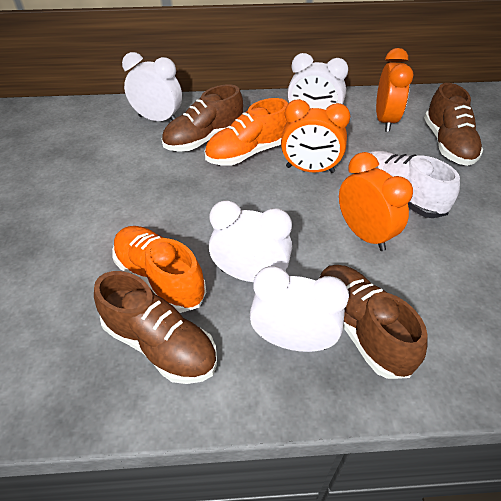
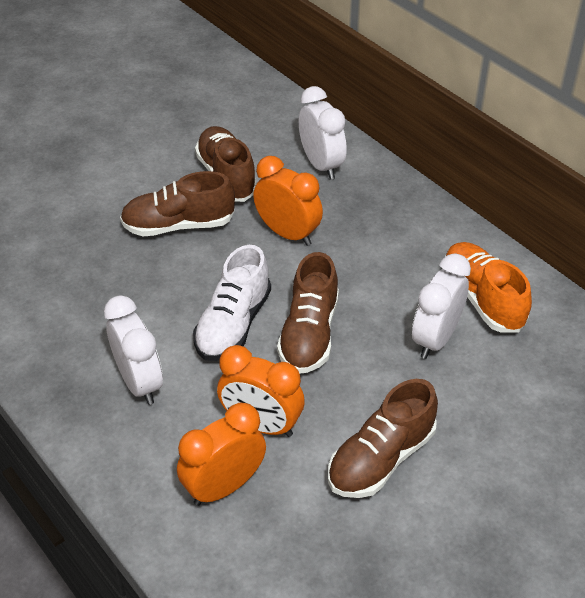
orange shoe: 2 -> 1
white clock: 4 -> 3

